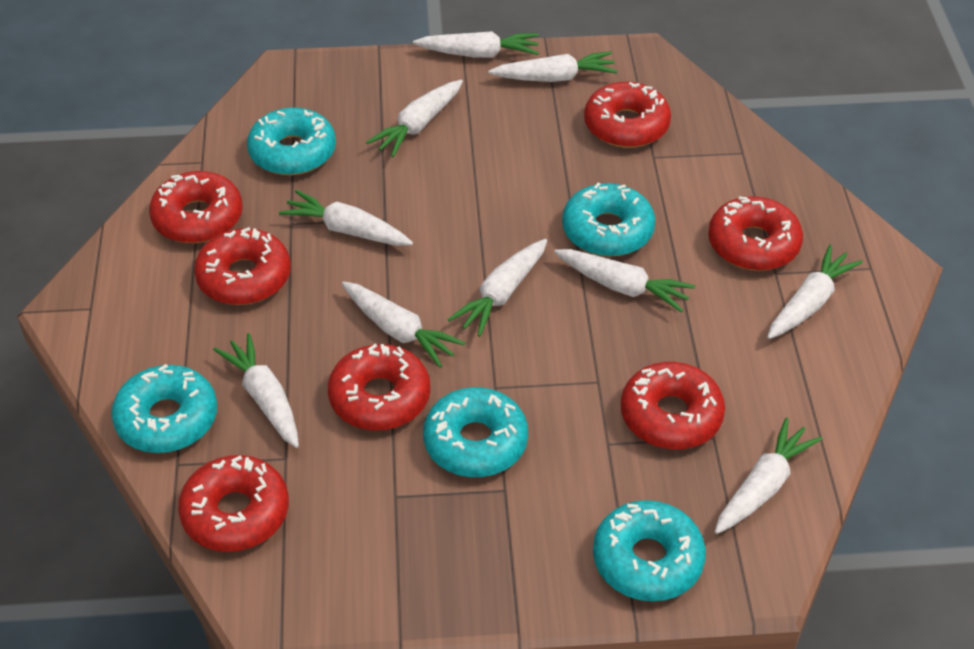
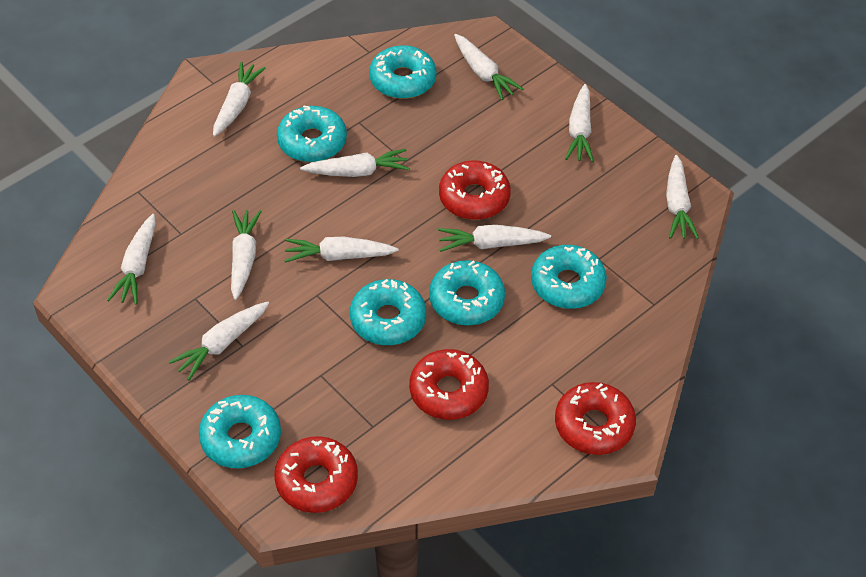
red donut: 7 -> 4
turquoise donut: 5 -> 6

